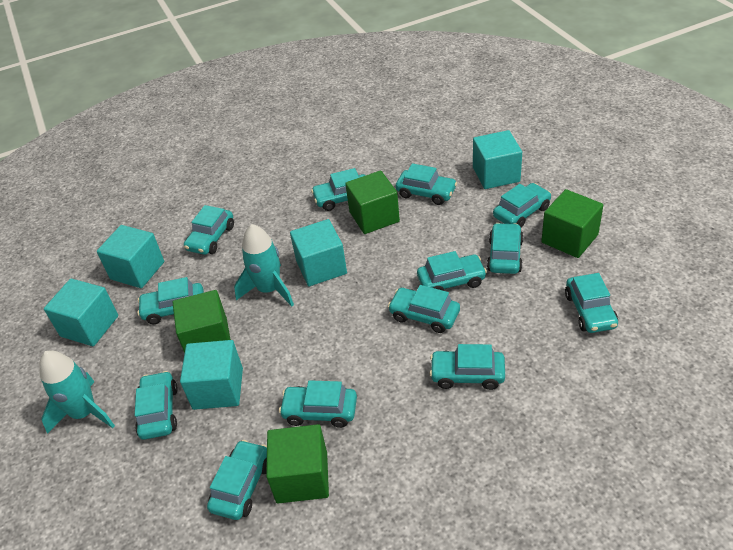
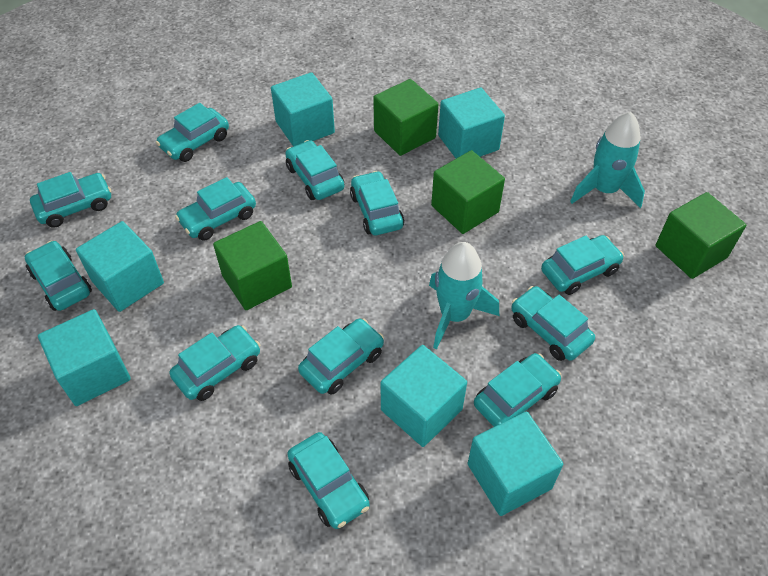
turquoise car: 13 -> 12
turquoise cube: 5 -> 6

